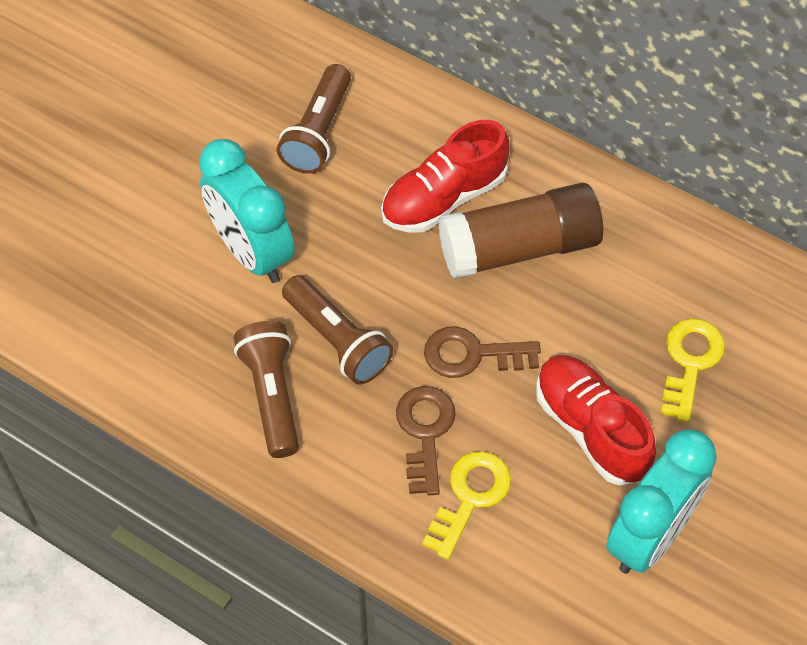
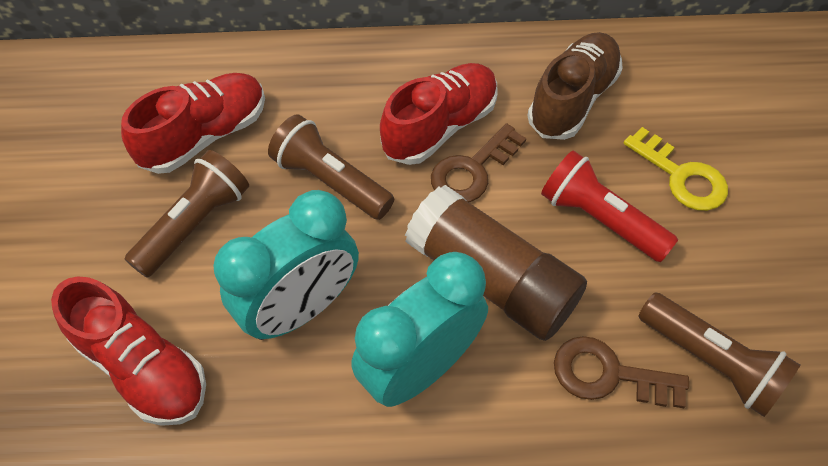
brown shoe: 0 -> 1
red flashlight: 0 -> 1
red shoe: 2 -> 3
yellow key: 2 -> 1

